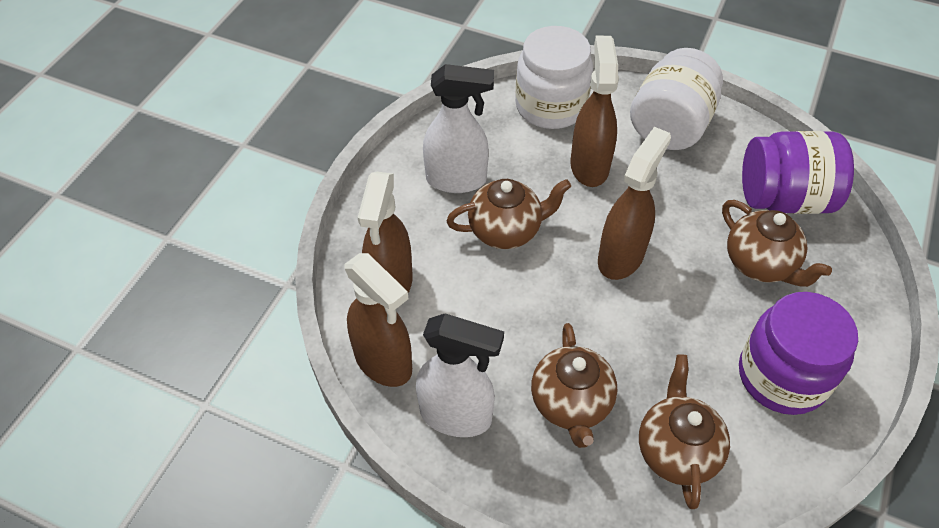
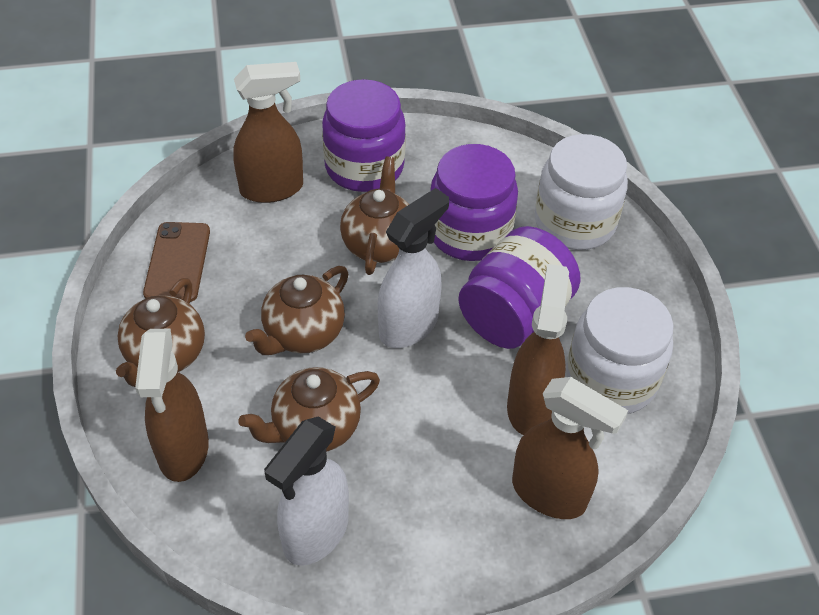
brown phone: 0 -> 1
purple jar: 2 -> 3

